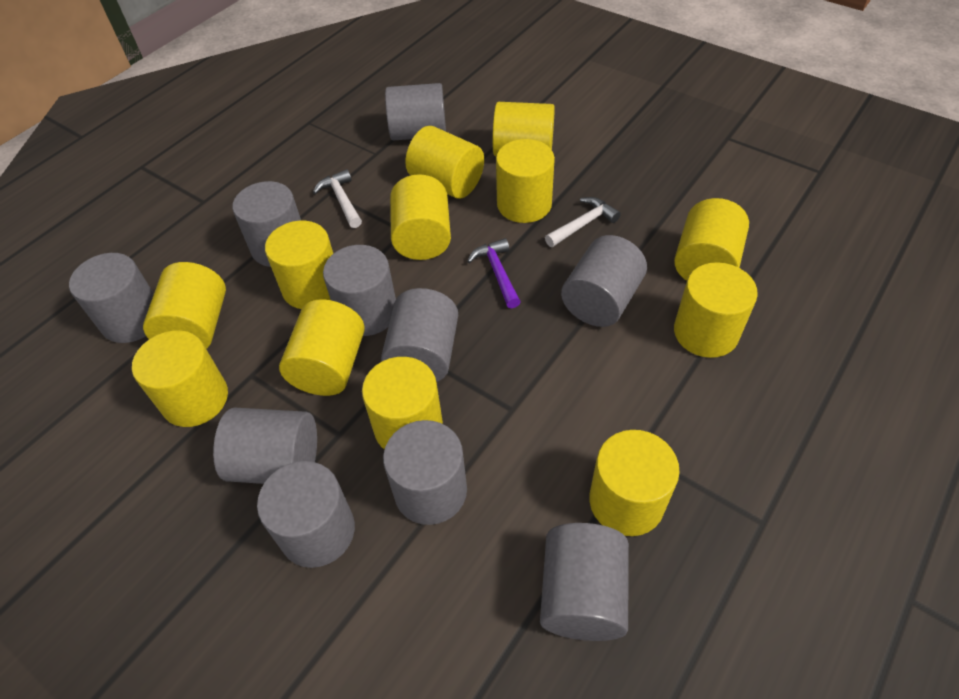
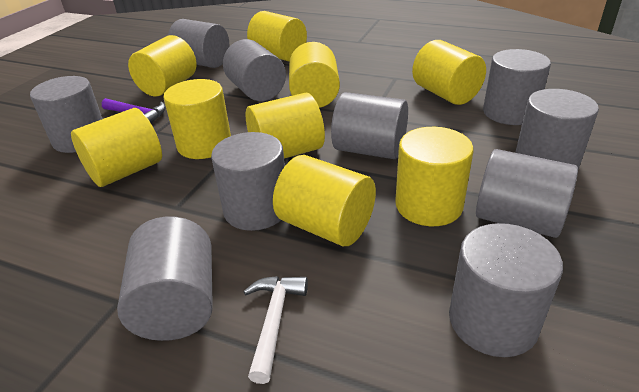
white hammer: 2 -> 1
yellow cylinder: 12 -> 9

